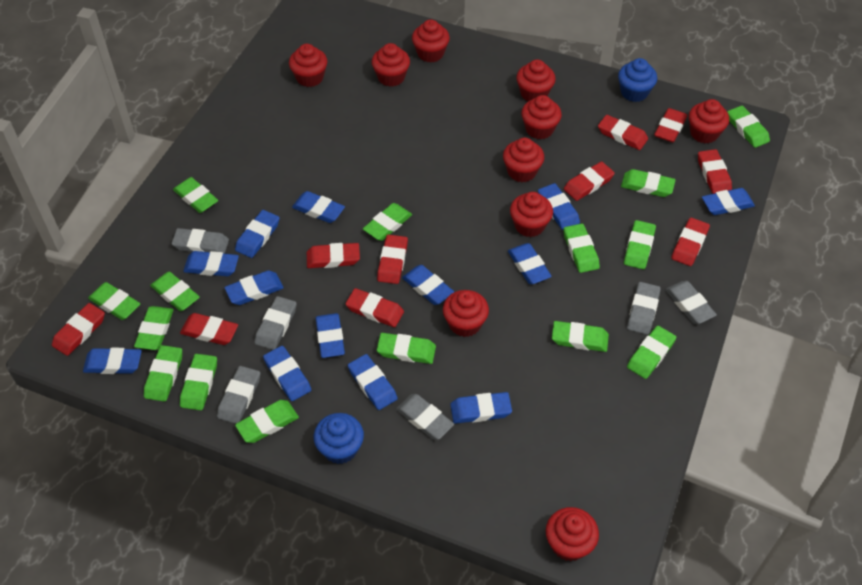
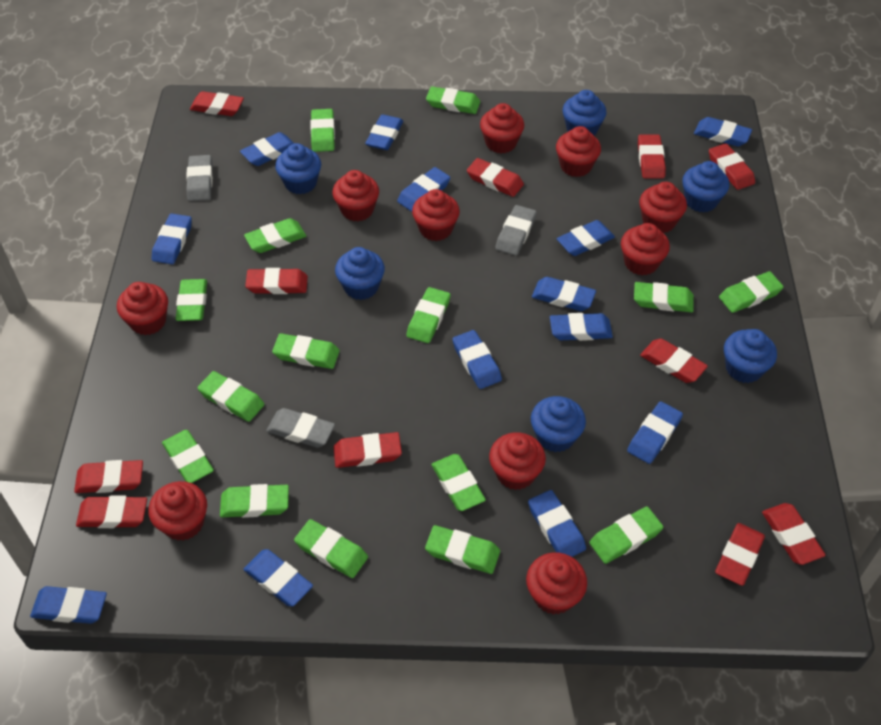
blue cupcake: 2 -> 6
grey eraser: 6 -> 3
red eraser: 10 -> 11

